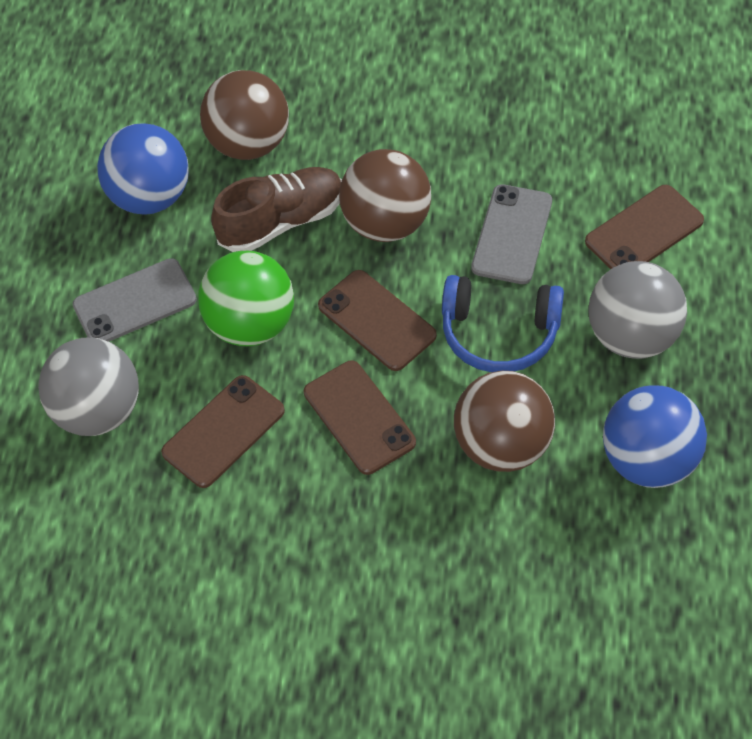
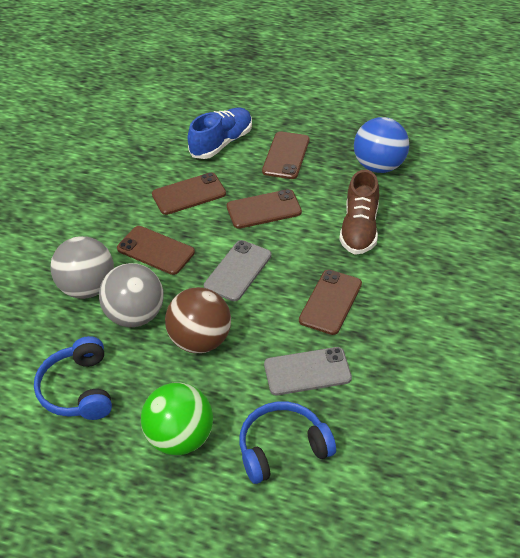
blue ball: 2 -> 1
blue headphones: 1 -> 2
blue shoe: 0 -> 1
brown ball: 3 -> 1
brown phone: 4 -> 5

